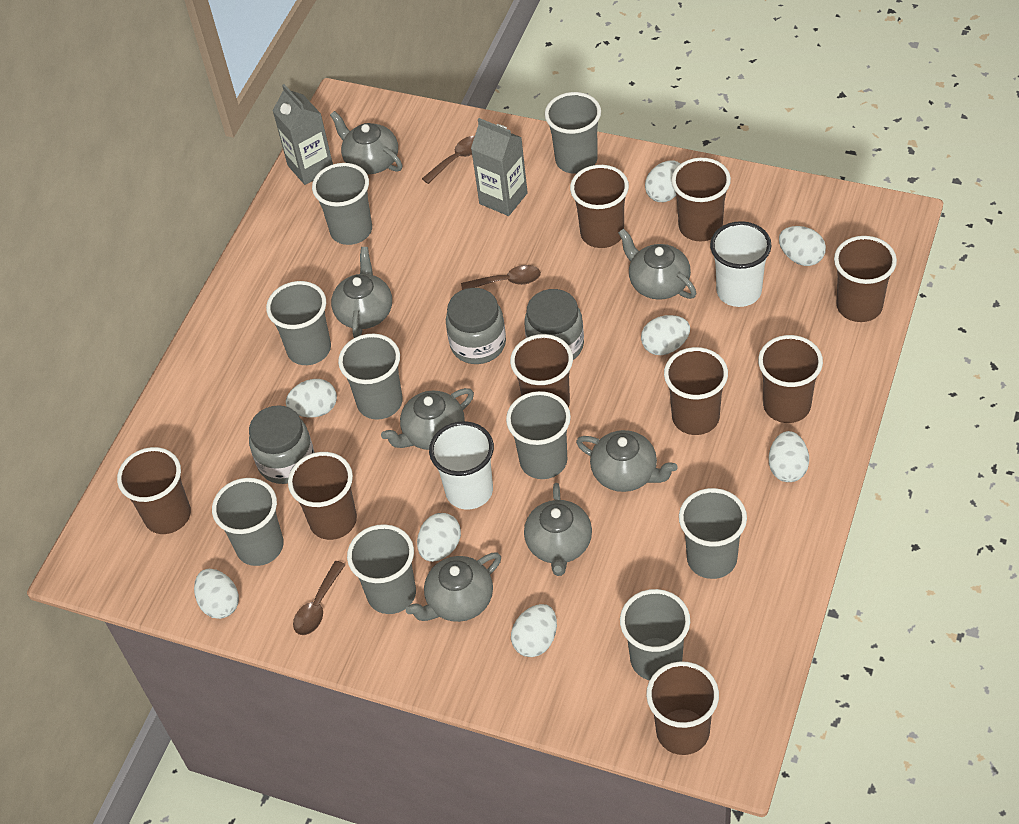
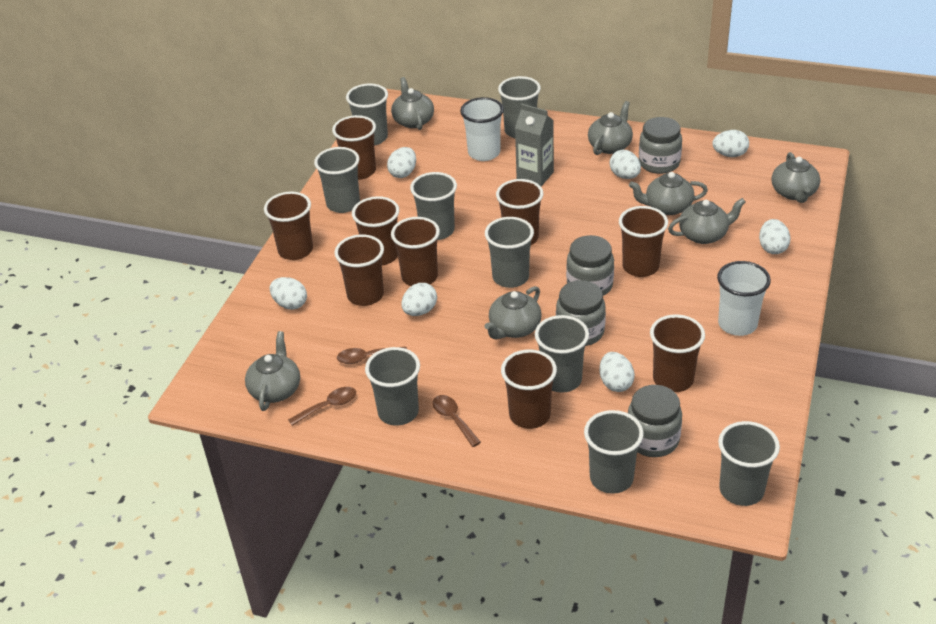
grey carton: 2 -> 1
grey jar: 3 -> 4
white egg: 8 -> 7

